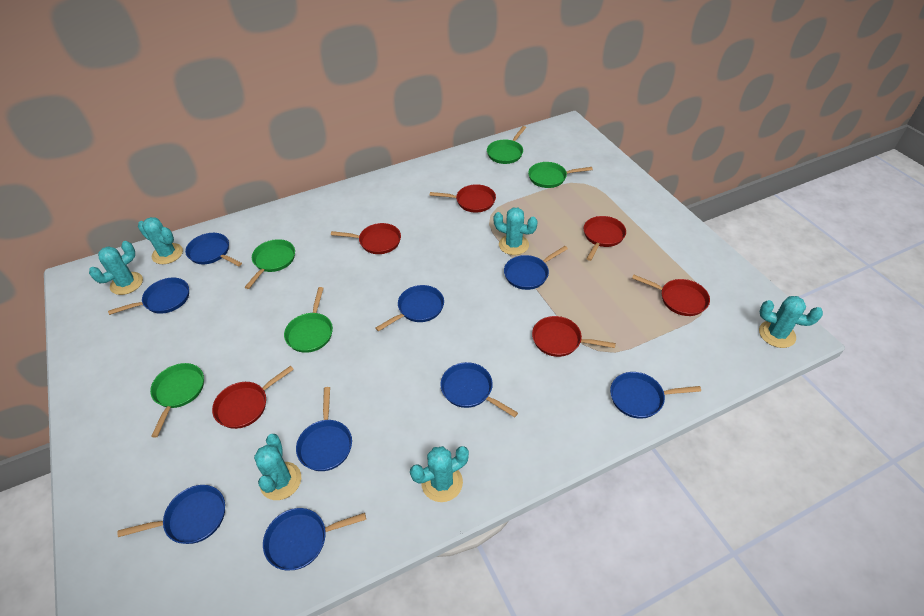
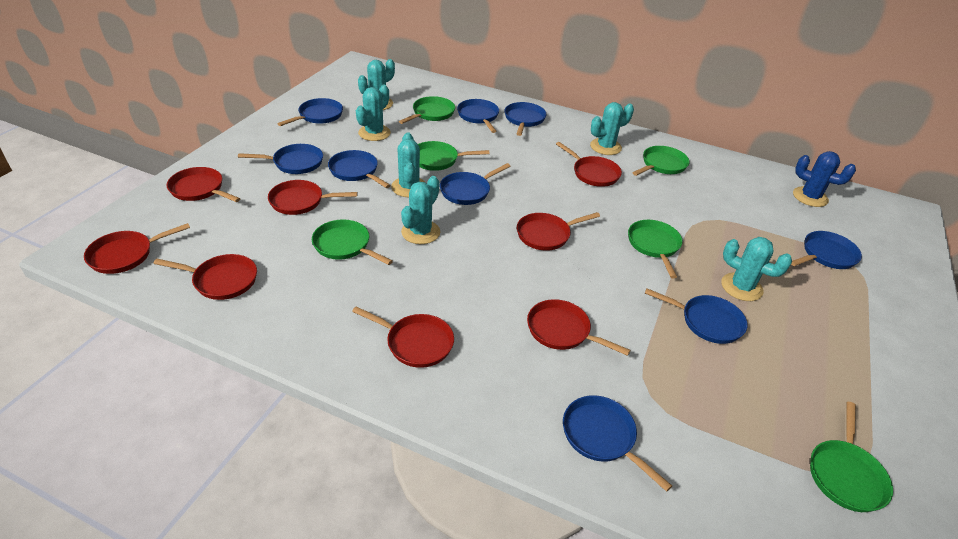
blue cactus: 0 -> 1
green pan: 5 -> 6
red pan: 6 -> 8

